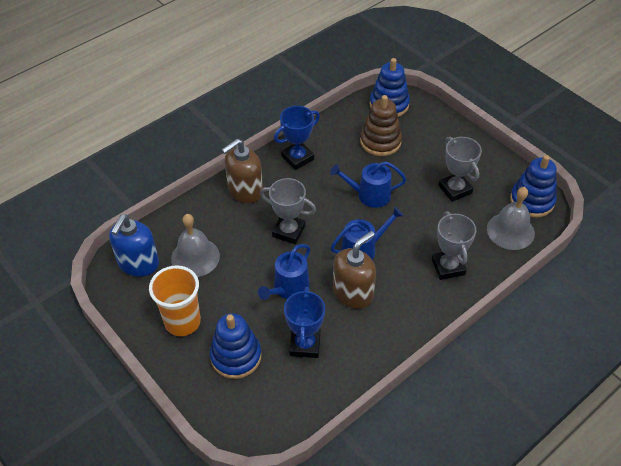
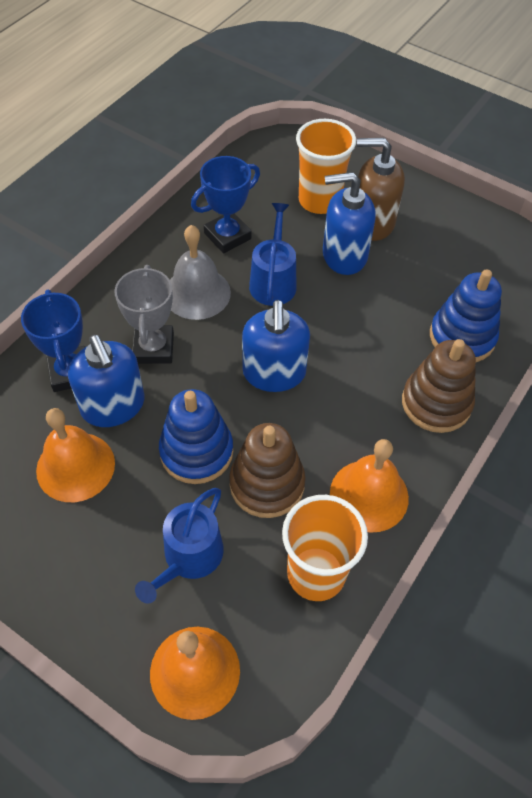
blue soap dispenser: 1 -> 3
blue stacking toy: 3 -> 2
blue watering can: 3 -> 2
brown soap dispenser: 2 -> 1
brown stacking toy: 1 -> 2
grey bell: 2 -> 1
grey trophy: 3 -> 1
orange bell: 0 -> 3
orange cup: 1 -> 2

